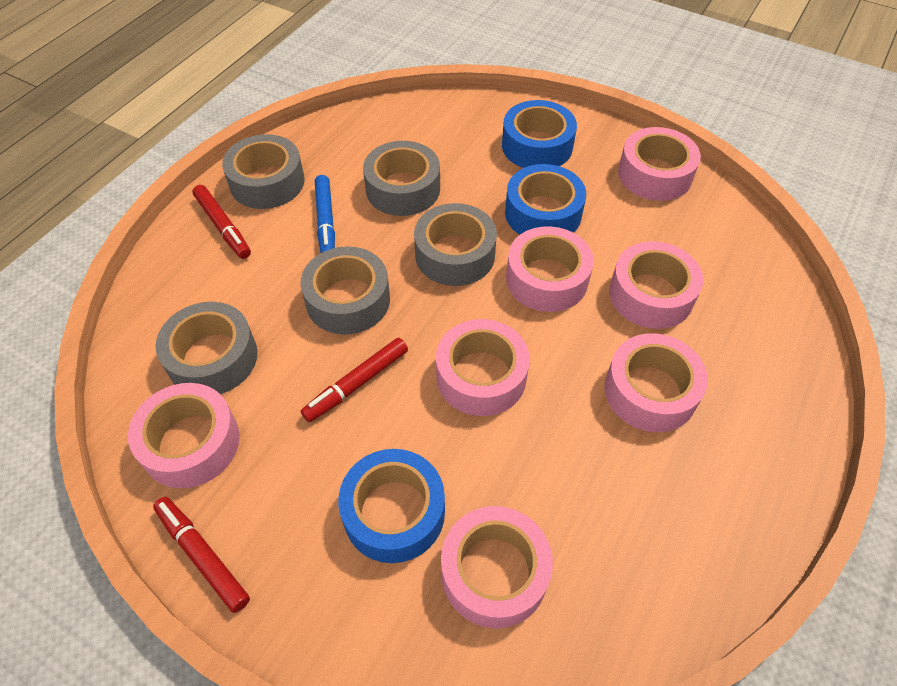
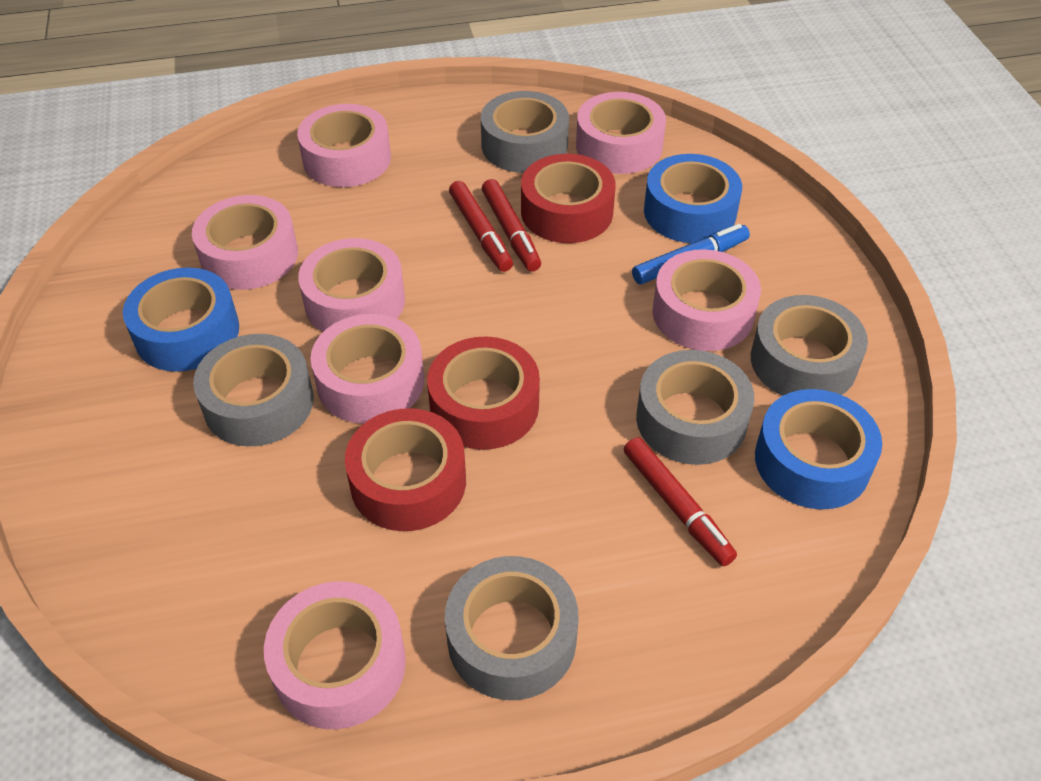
red tape: 0 -> 3

